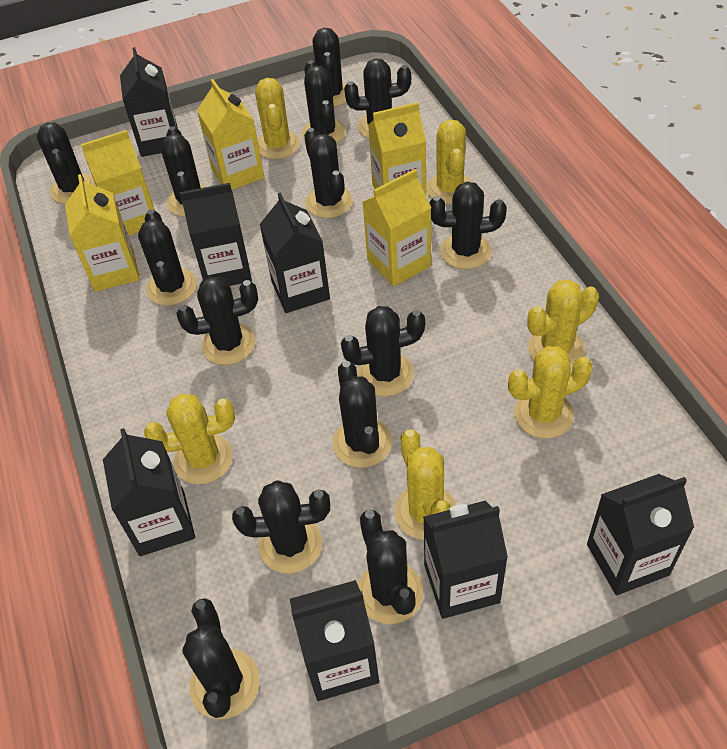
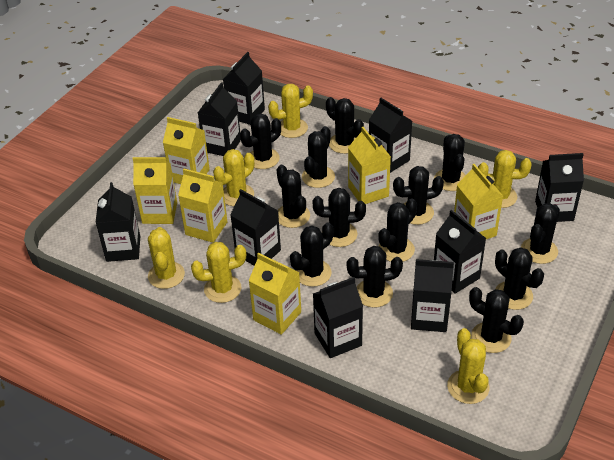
black cactus: 14 -> 13
black carton: 7 -> 9
yellow carton: 5 -> 6

